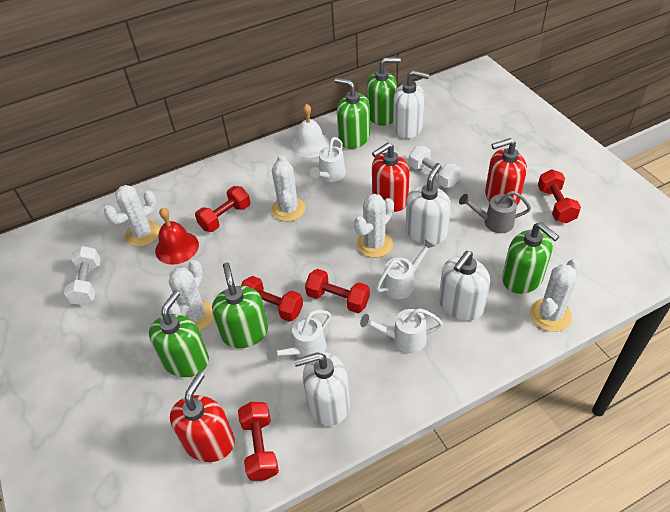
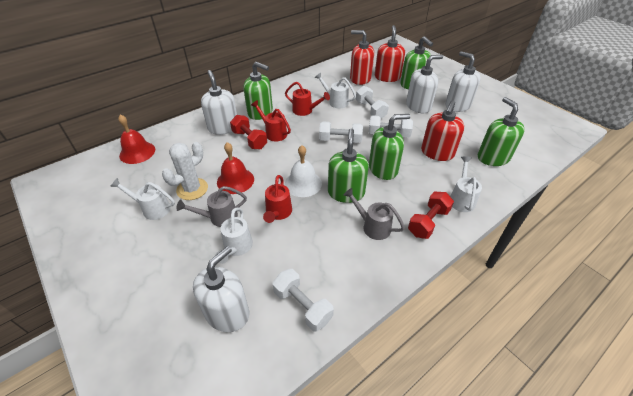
grey watering can: 1 -> 2
red bell: 1 -> 2
red dumbbell: 5 -> 2
red watering can: 0 -> 3
white cactus: 5 -> 1
white dumbbell: 2 -> 4

